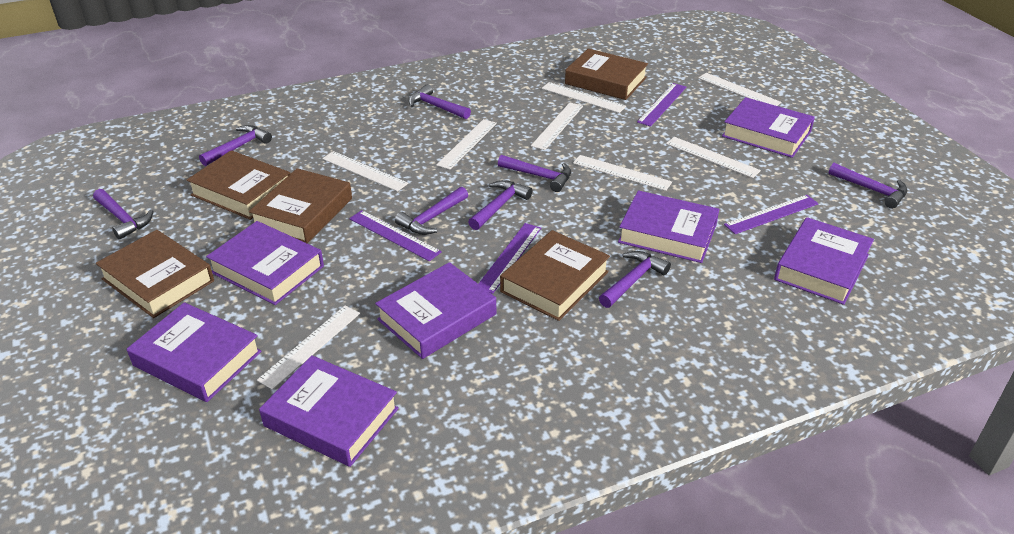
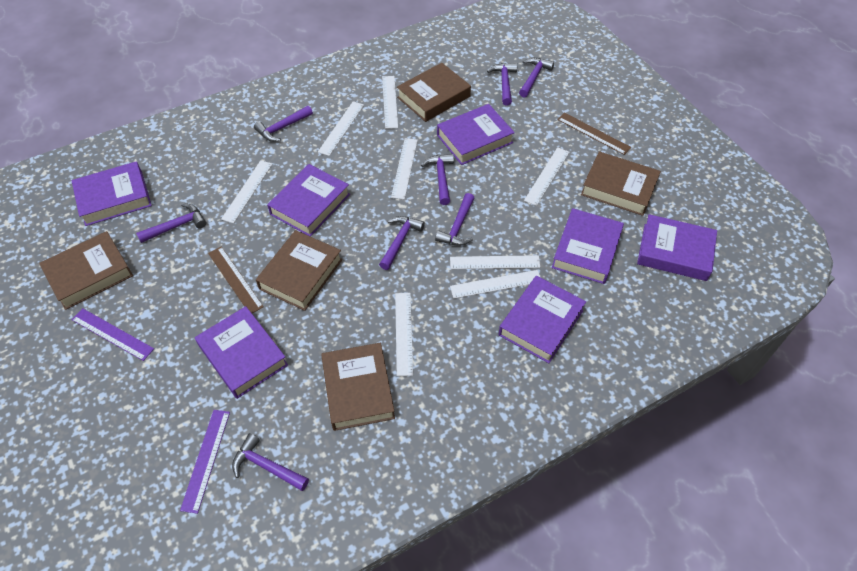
brown ruler: 0 -> 2
purple ruler: 4 -> 2

